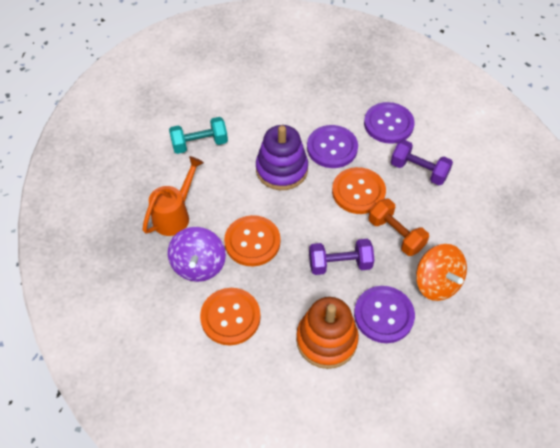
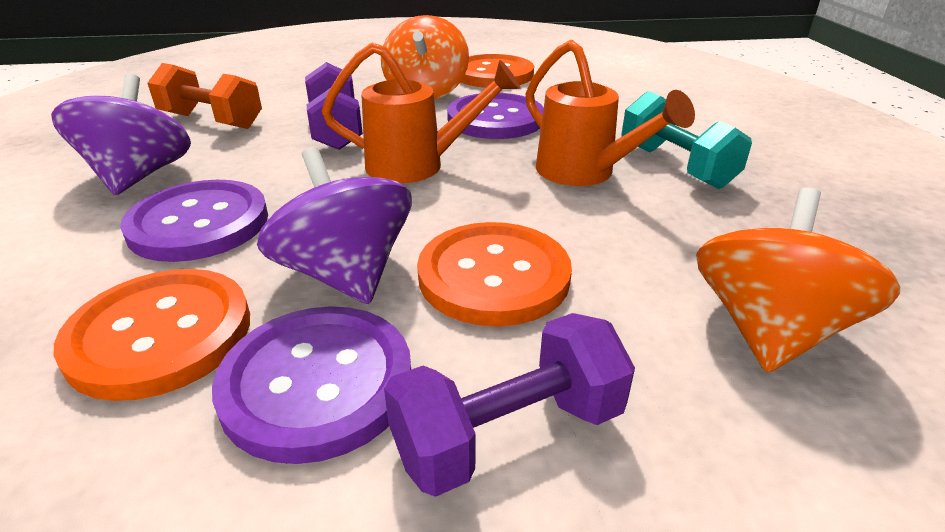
orange spinning top: 1 -> 2
orange stacking toy: 1 -> 0
orange watering can: 1 -> 2
purple spinning top: 1 -> 2
purple stacking toy: 1 -> 0

